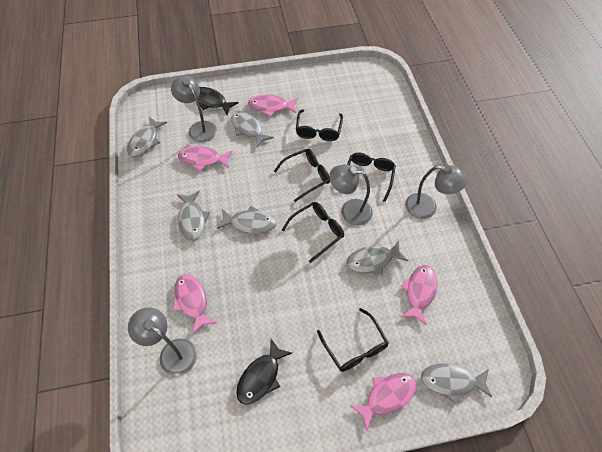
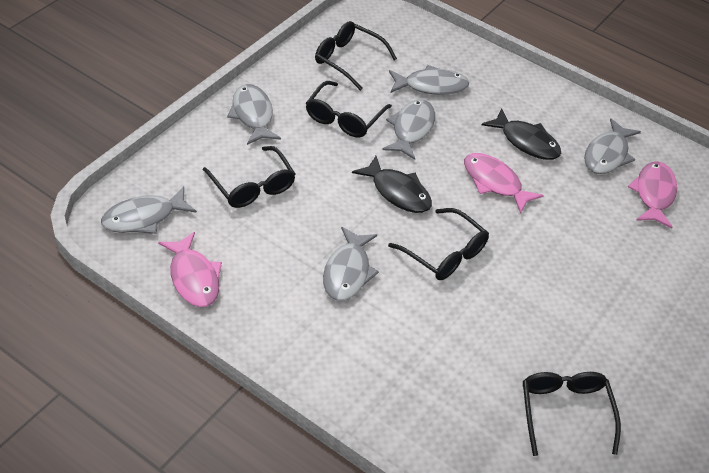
grey lamp: 4 -> 0
pink fish: 5 -> 3

